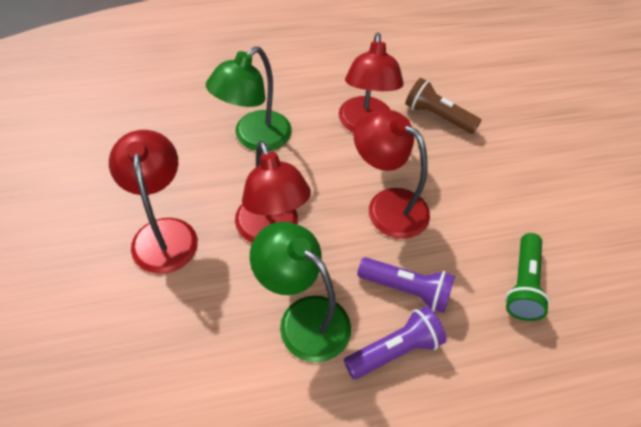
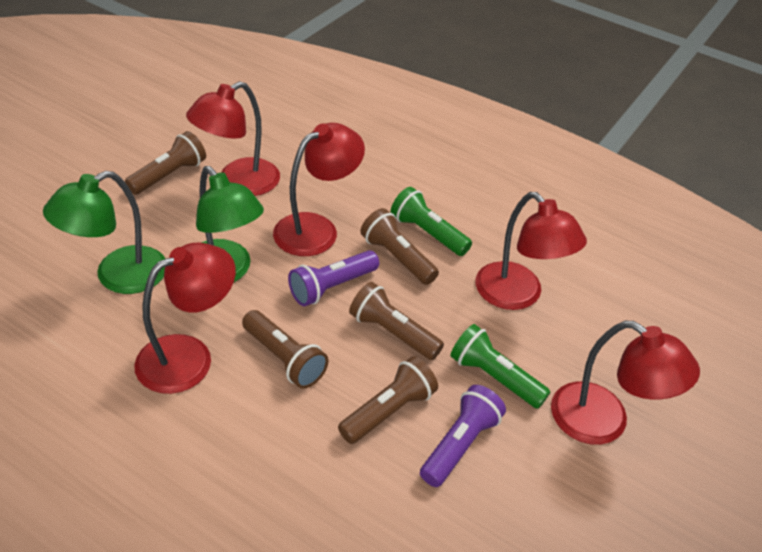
brown flashlight: 1 -> 5
green flashlight: 1 -> 2
red lamp: 4 -> 5

